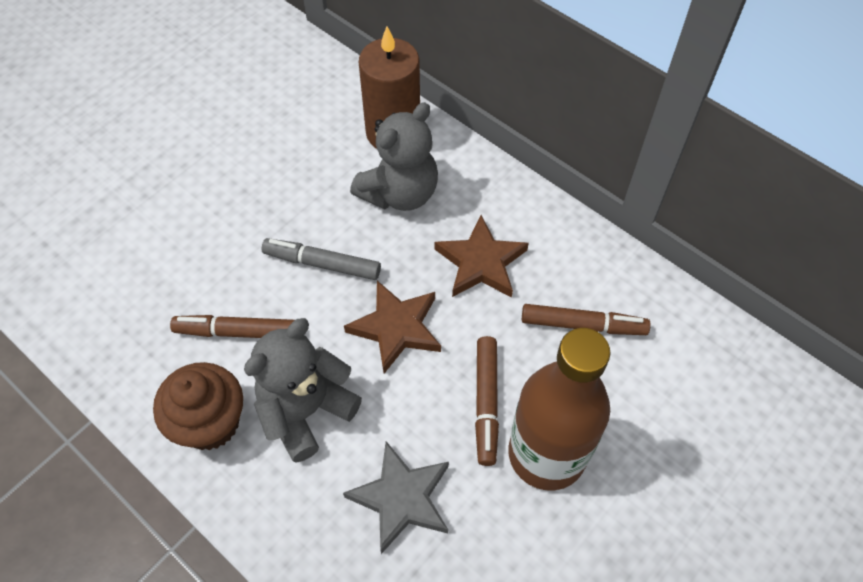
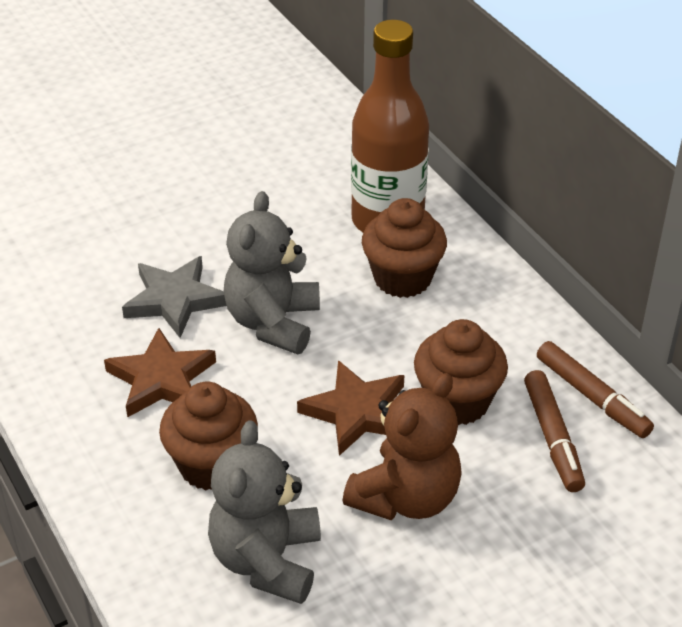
brown candle: 1 -> 0
brown cupcake: 1 -> 3
brown marker: 3 -> 2
brown teddy bear: 0 -> 1
grey marker: 1 -> 0

